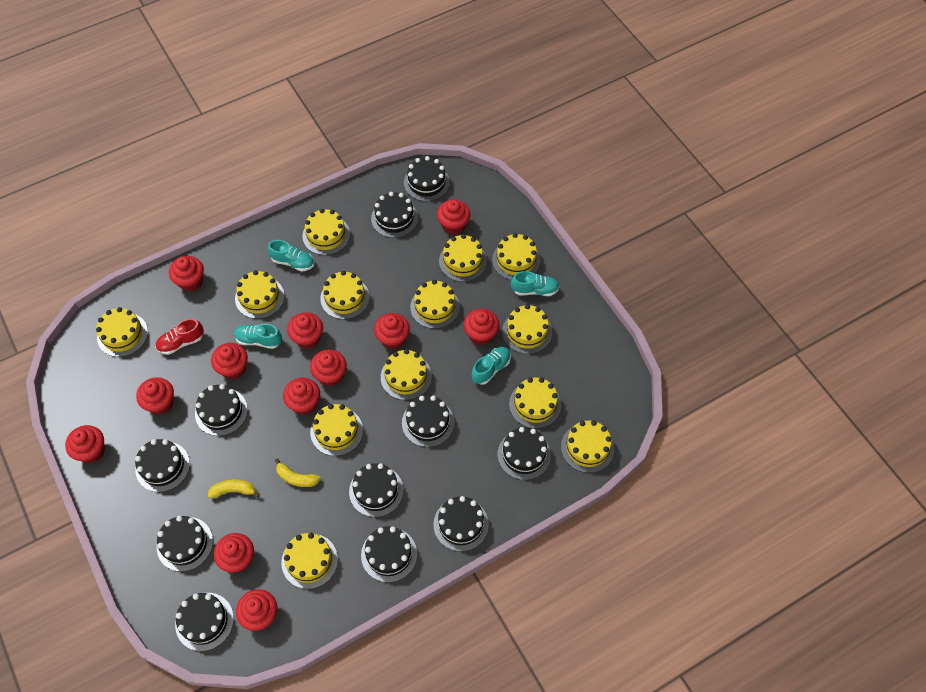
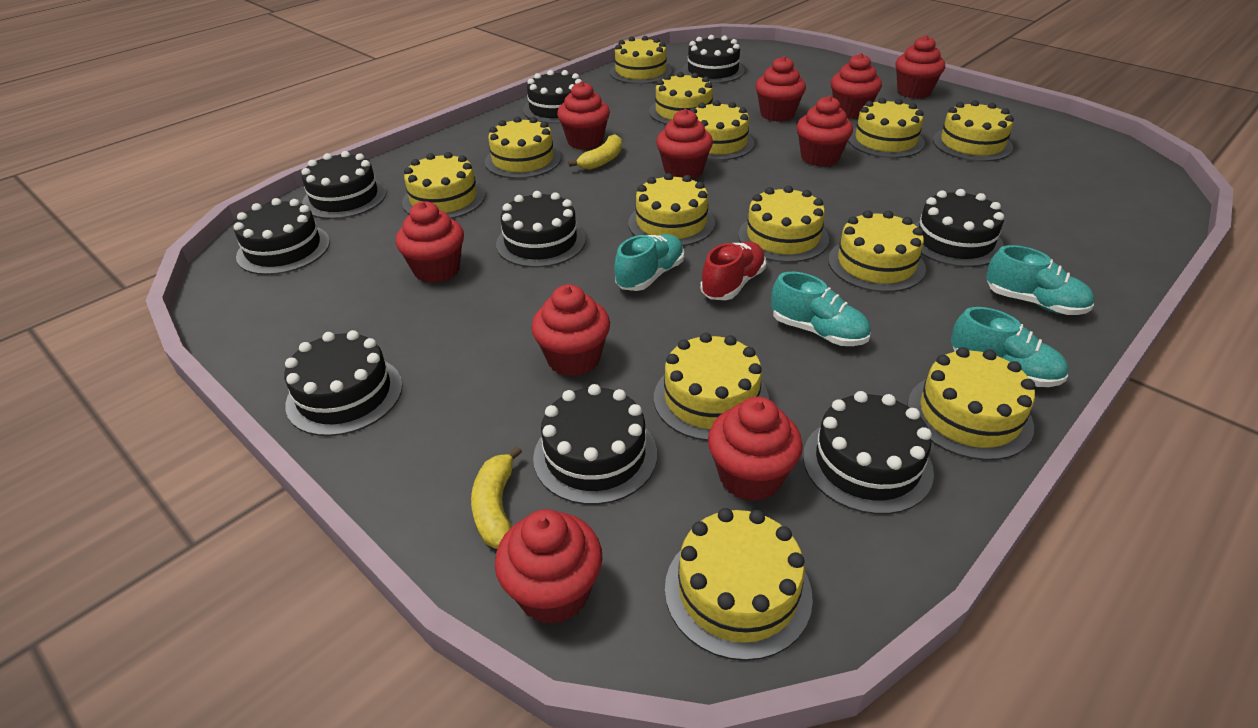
black cake: 11 -> 9
red cupcake: 12 -> 10

